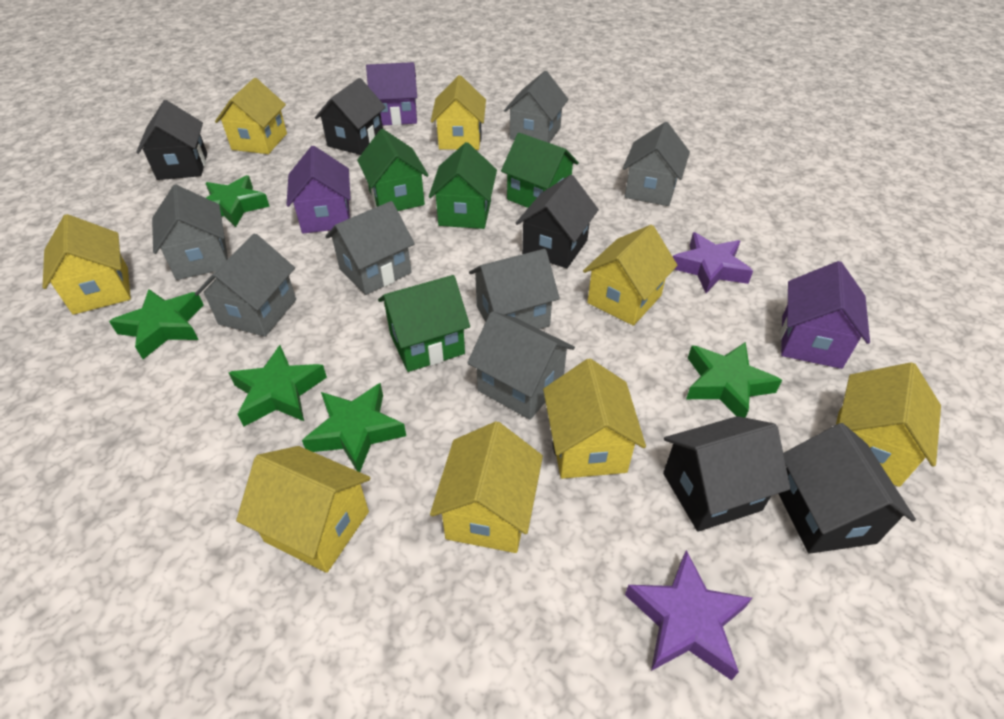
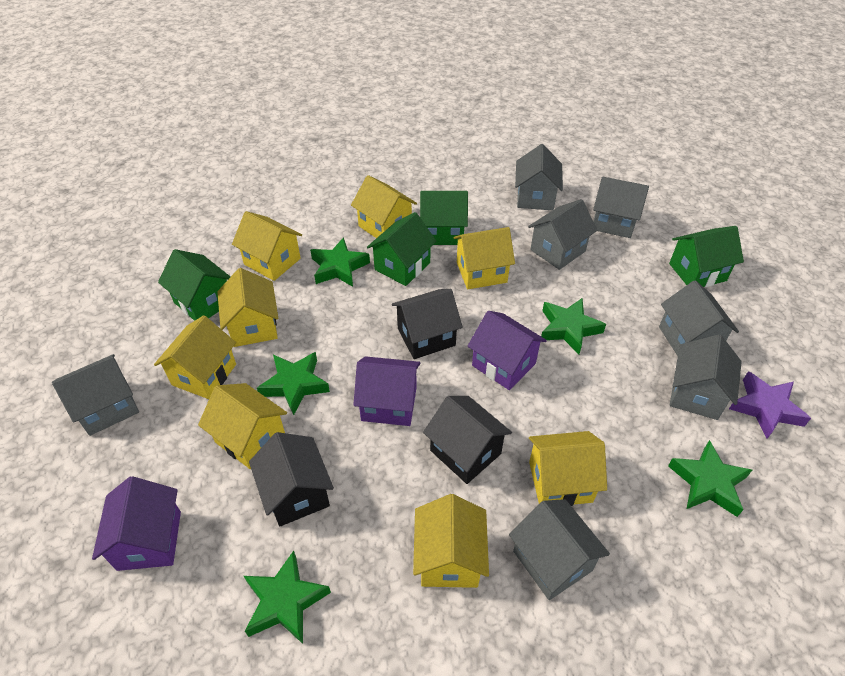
black house: 5 -> 3
purple star: 2 -> 1

